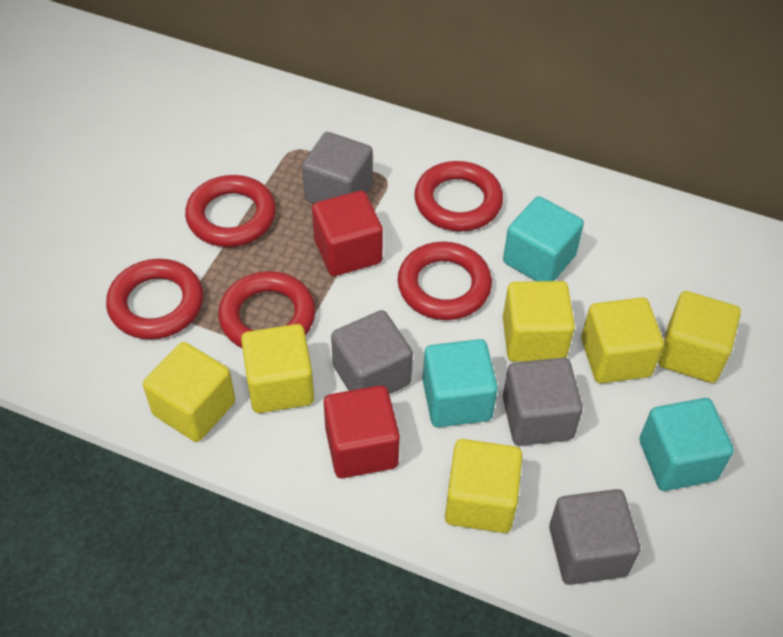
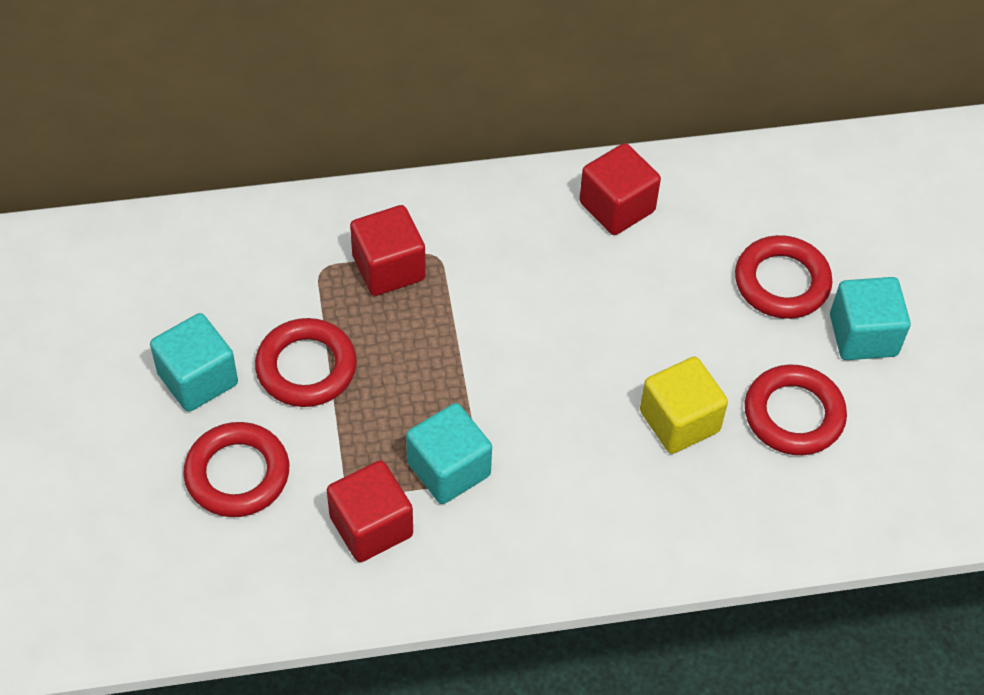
grey cube: 4 -> 0
red cube: 2 -> 3
red ring: 5 -> 4
yellow cube: 6 -> 1

